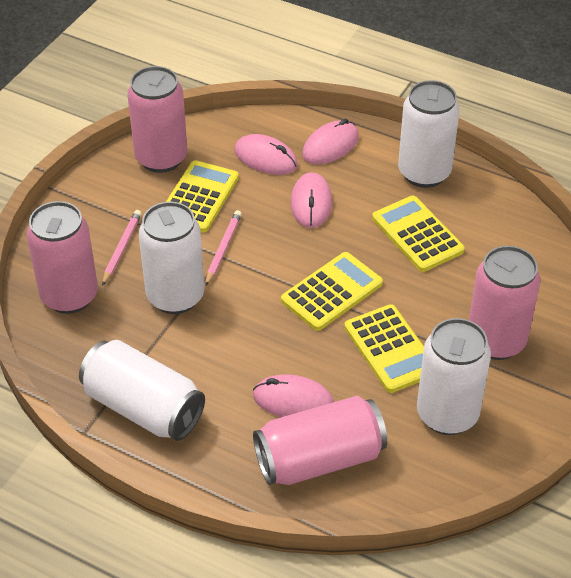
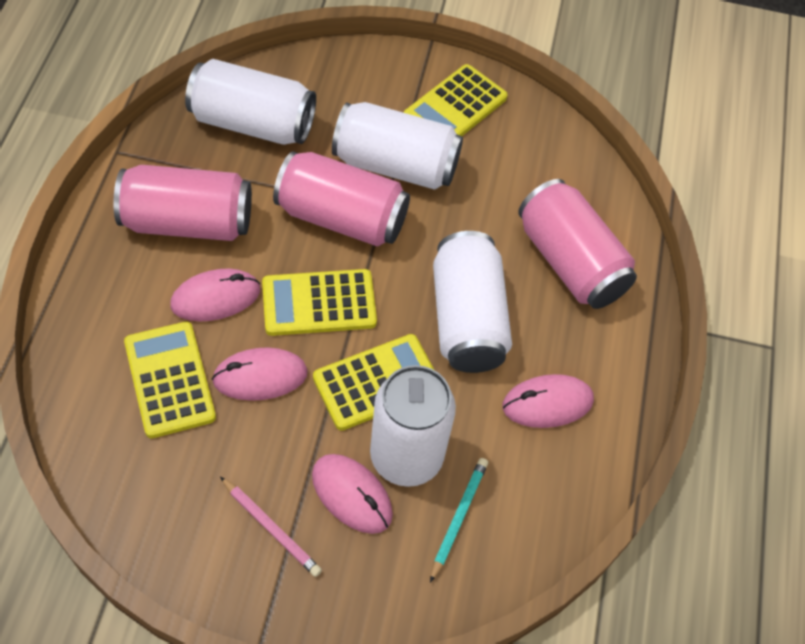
pink can: 4 -> 3
pink pencil: 2 -> 1
turquoise pencil: 0 -> 1

